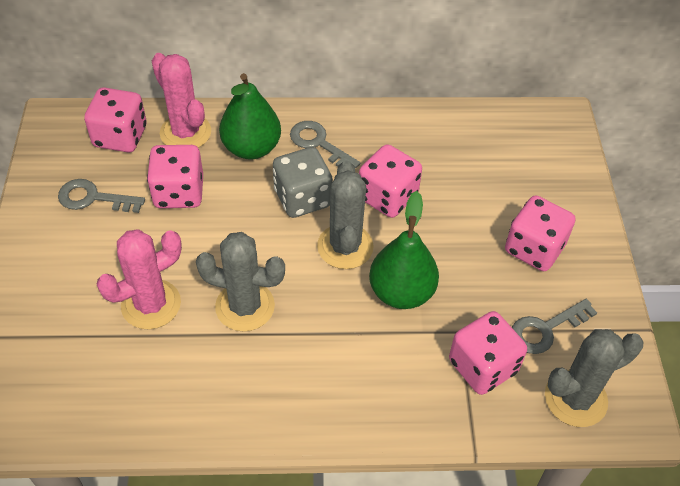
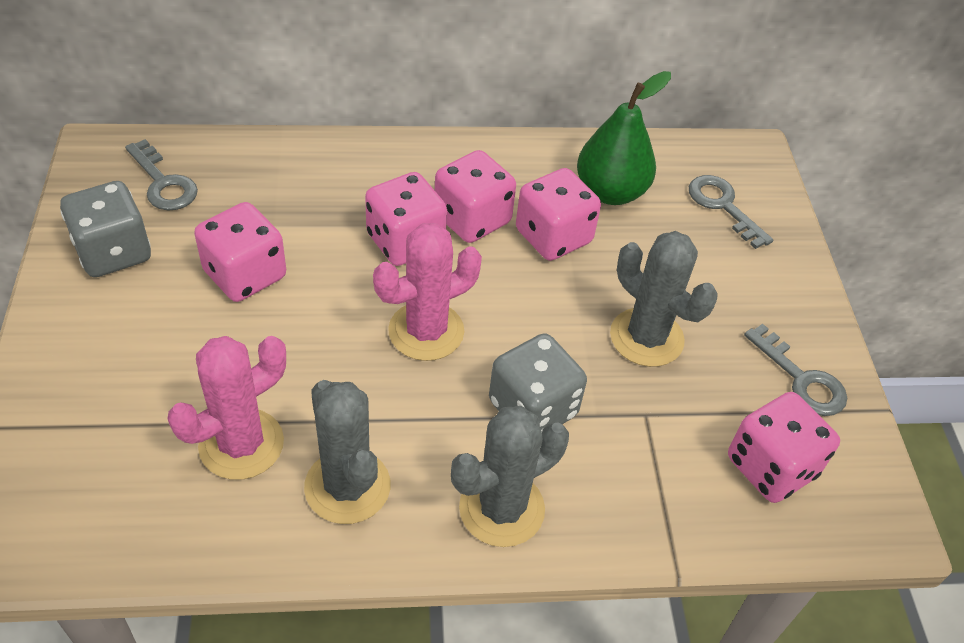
green pear: 2 -> 1
grey dice: 1 -> 2

